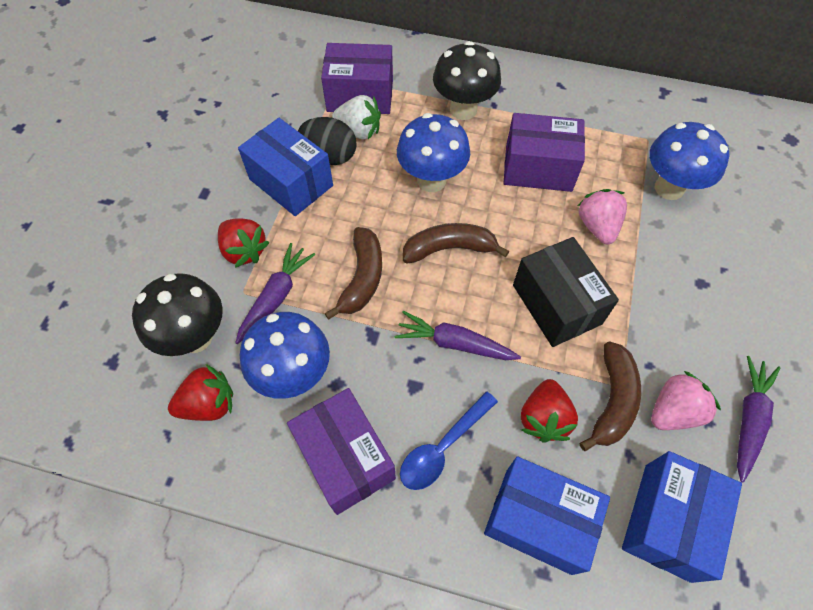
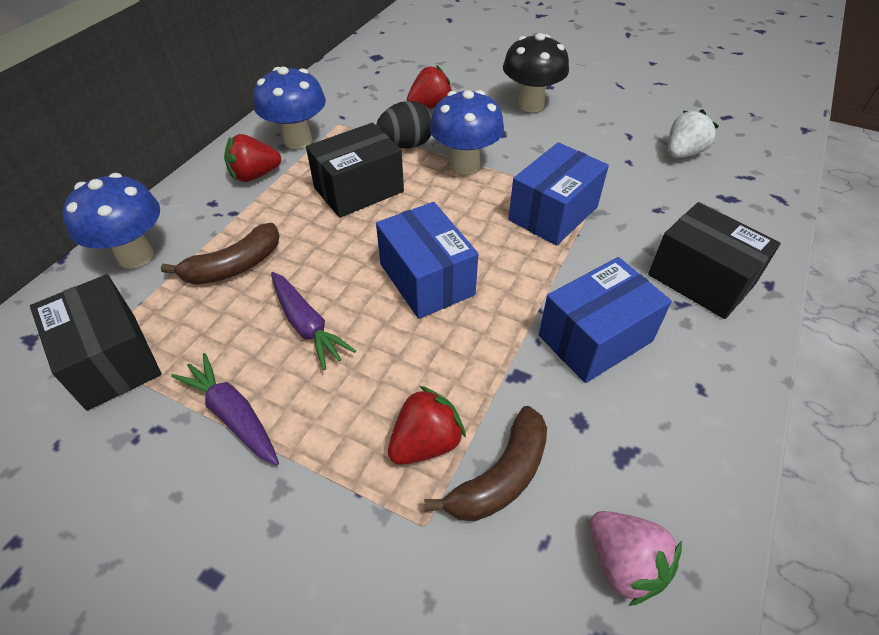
black box: 1 -> 3
black mushroom: 2 -> 1
blue spoon: 1 -> 0
brown banana: 3 -> 2
pink strawberry: 2 -> 1
purple box: 3 -> 0
purple carrot: 3 -> 2

